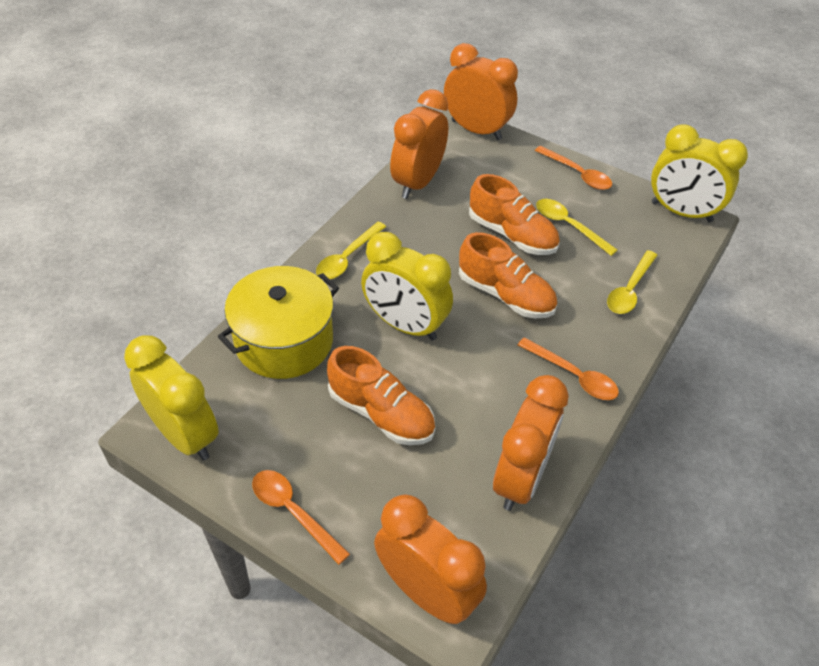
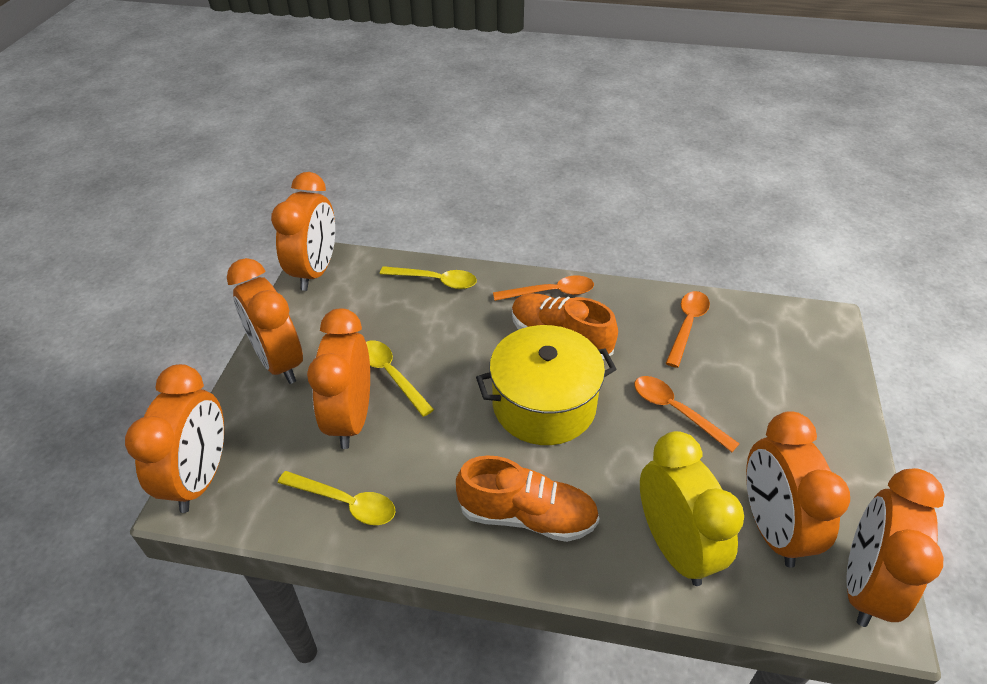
orange clock: 4 -> 6
orange shoe: 3 -> 2
yellow clock: 3 -> 1

